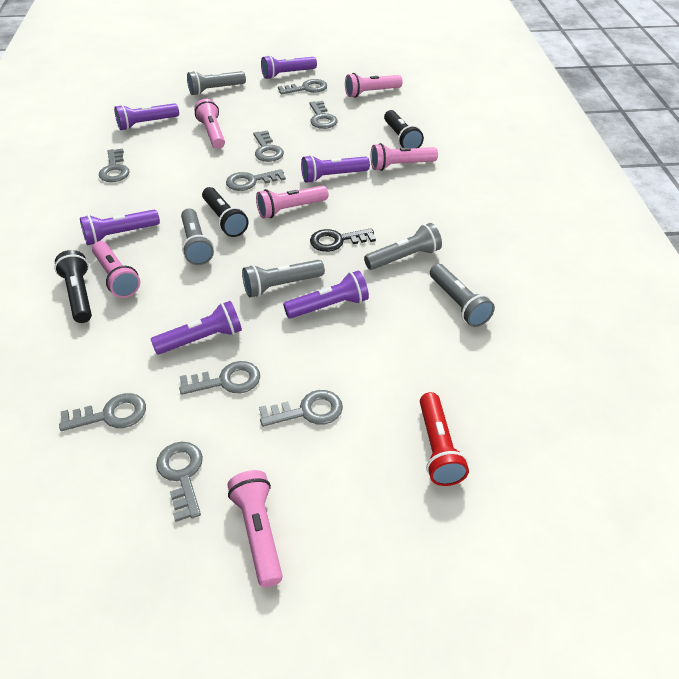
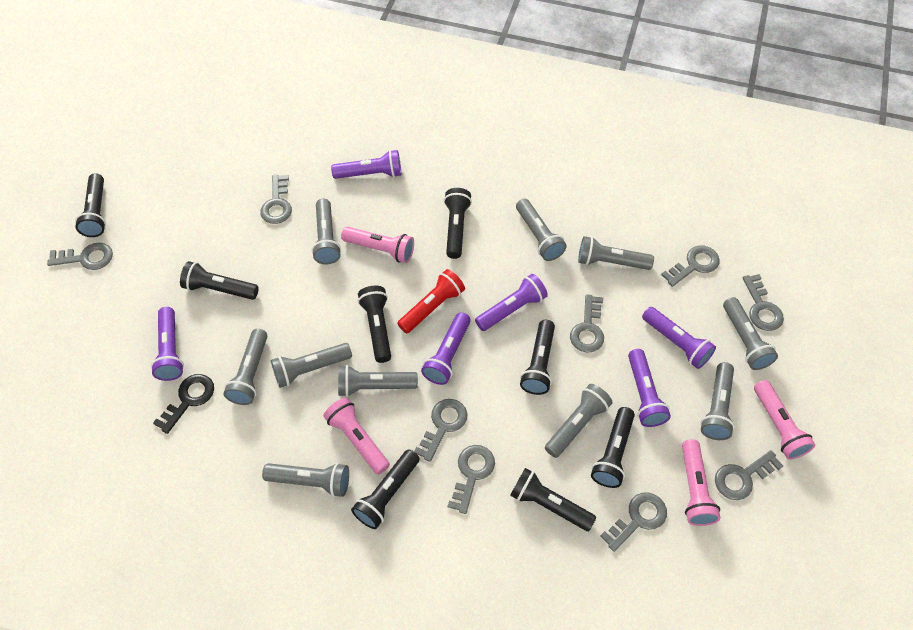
black flashlight: 3 -> 8
grey flashlight: 5 -> 10
pink flashlight: 6 -> 4

